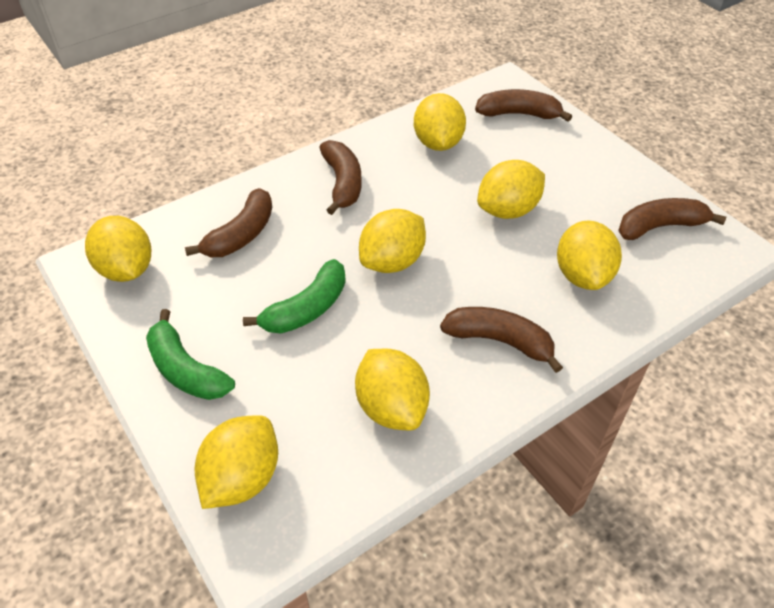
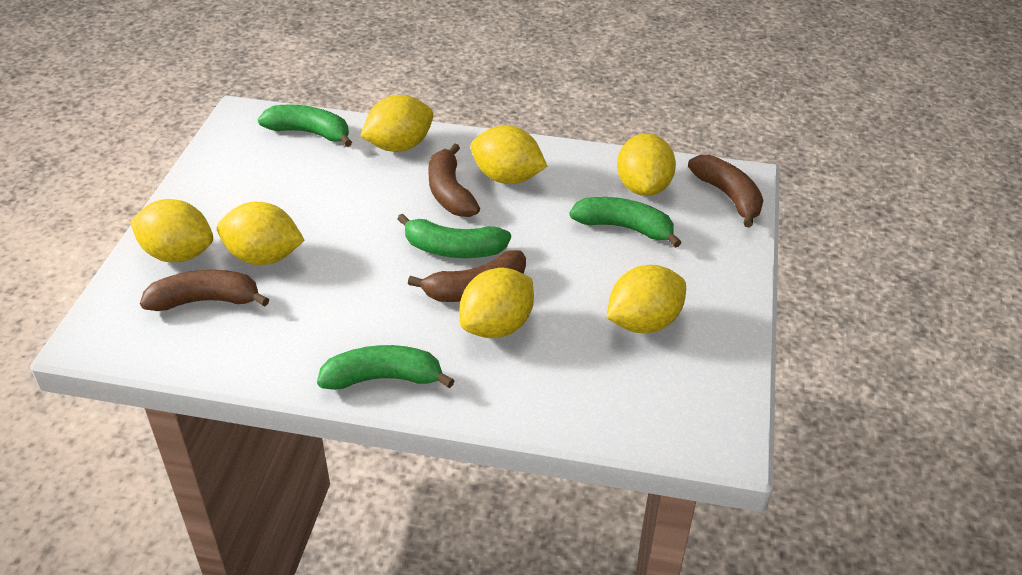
brown banana: 5 -> 4
green banana: 2 -> 4

